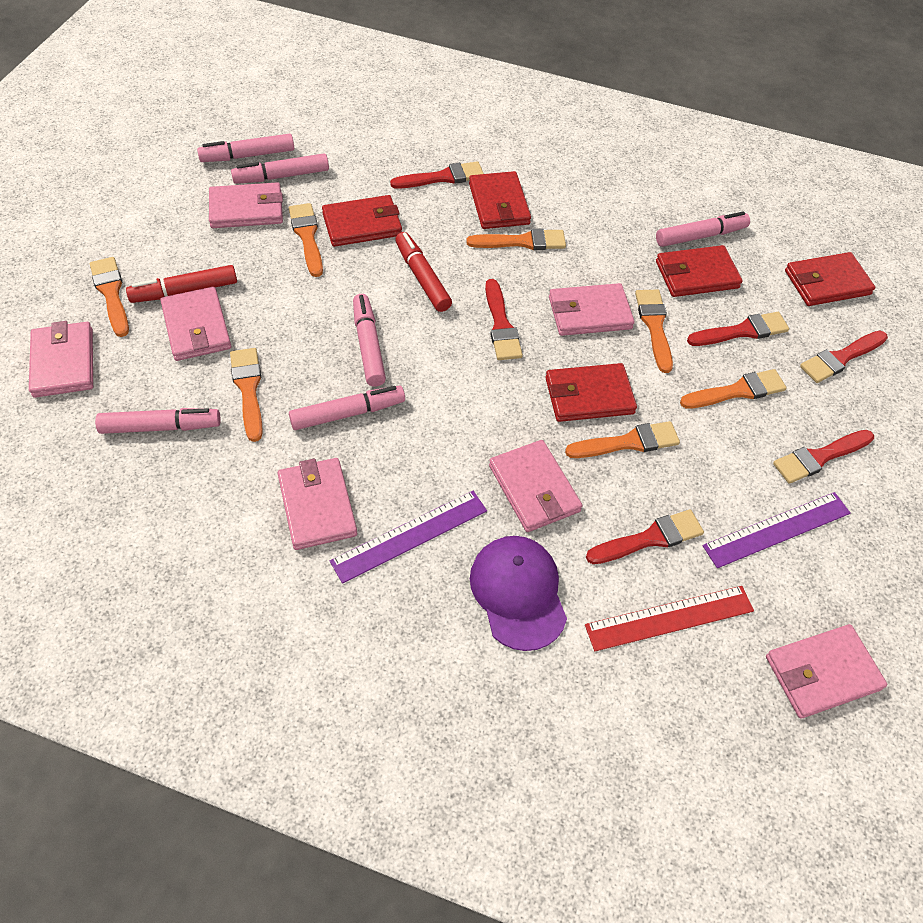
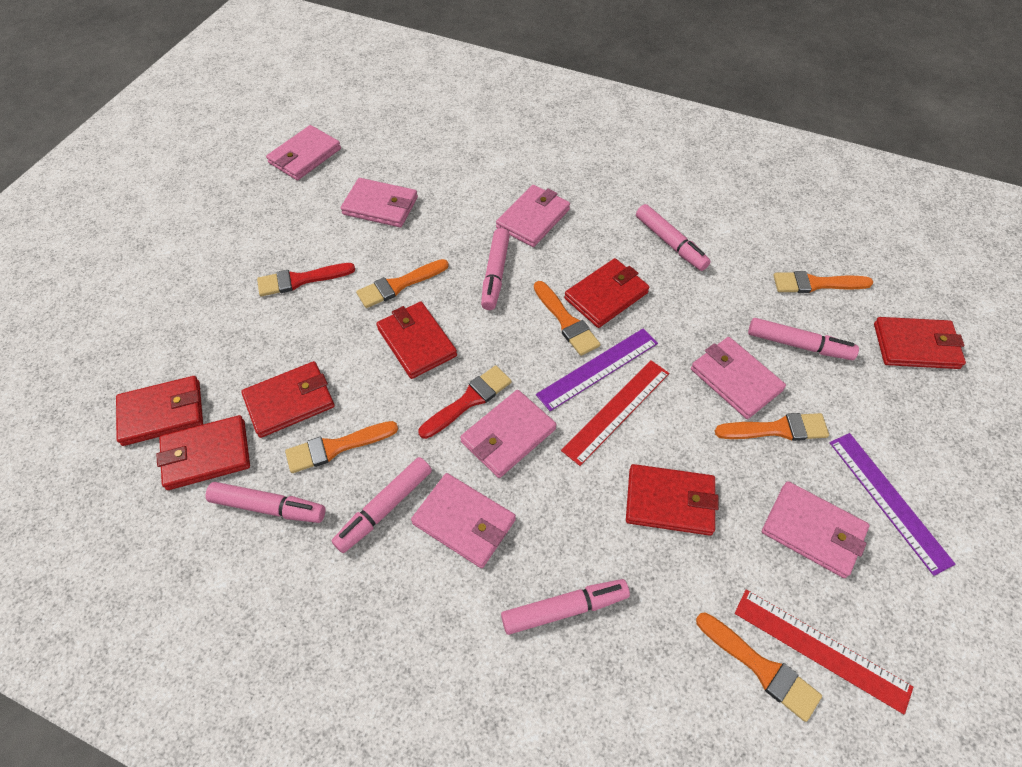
orange brush: 7 -> 6
purple cap: 1 -> 0
red brush: 6 -> 2
red marker: 2 -> 0
red ruler: 1 -> 2
red wallet: 5 -> 7

